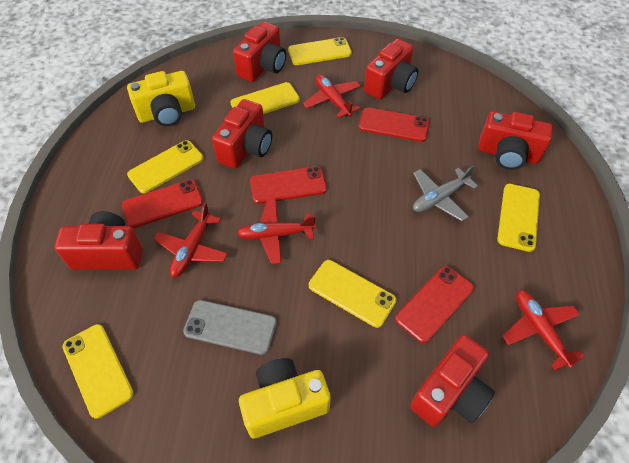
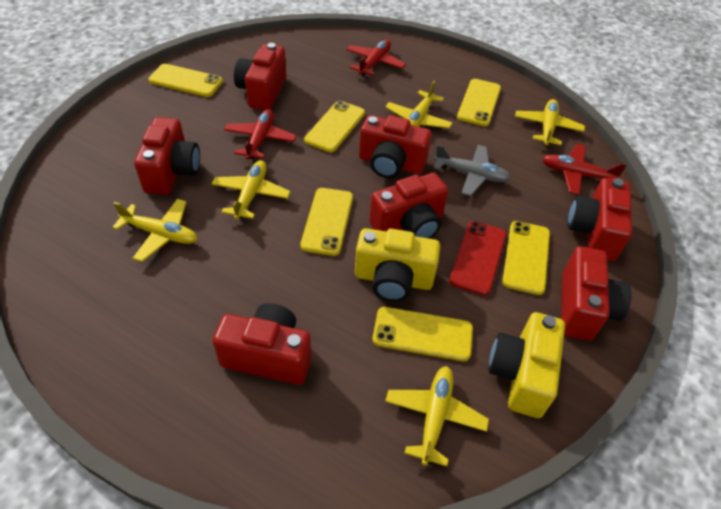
grey phone: 1 -> 0
red camera: 6 -> 7
red phone: 4 -> 1
red plane: 4 -> 3
yellow plane: 0 -> 5

